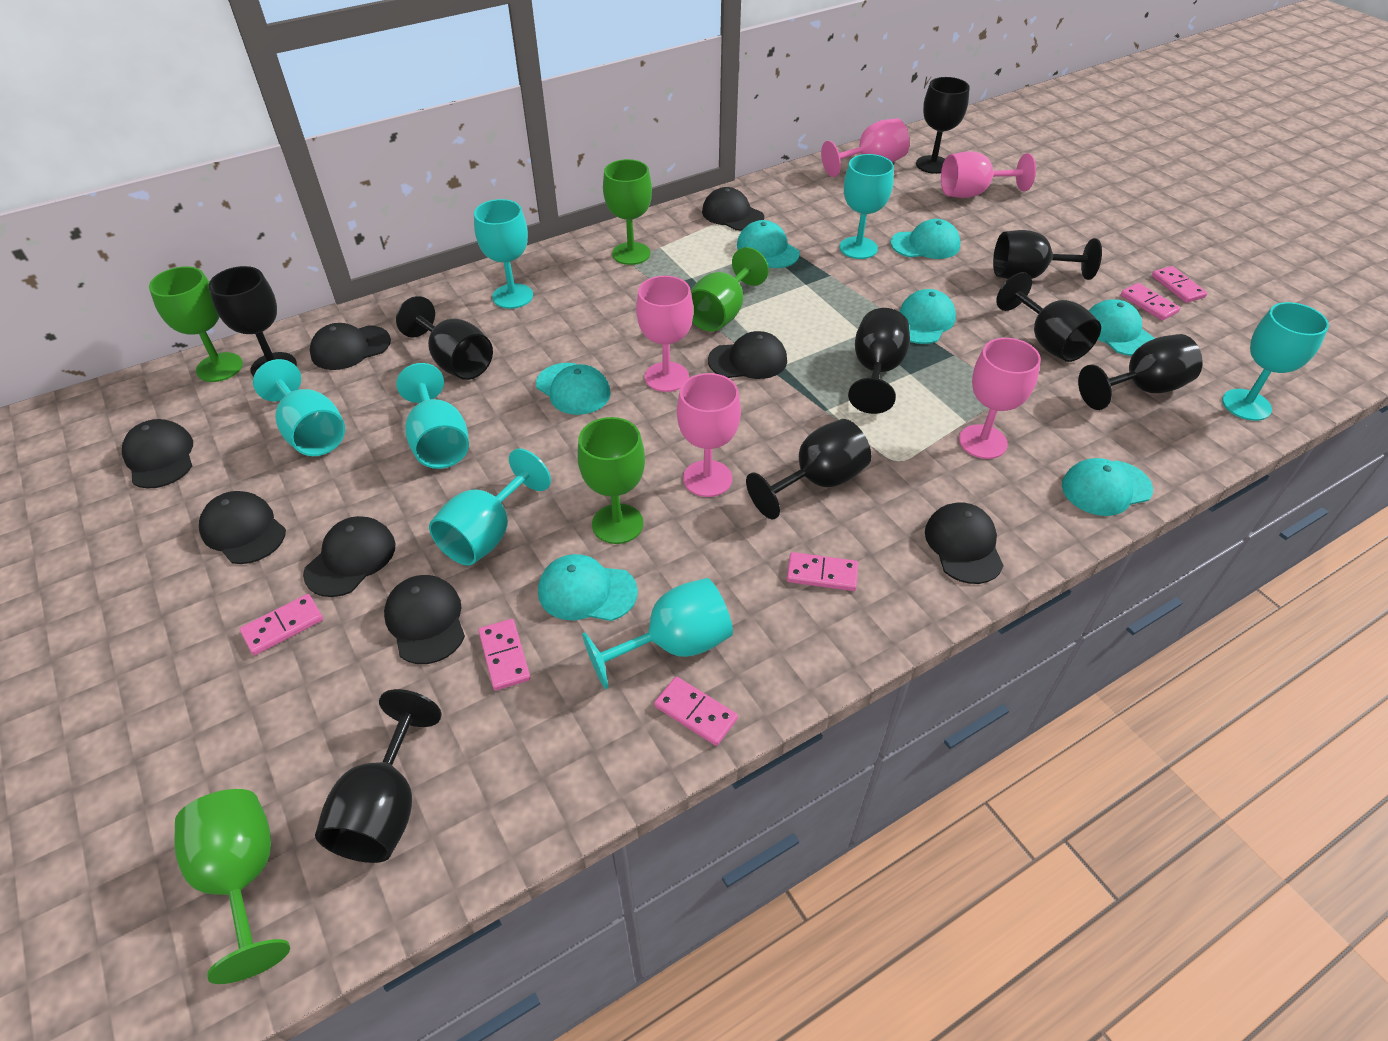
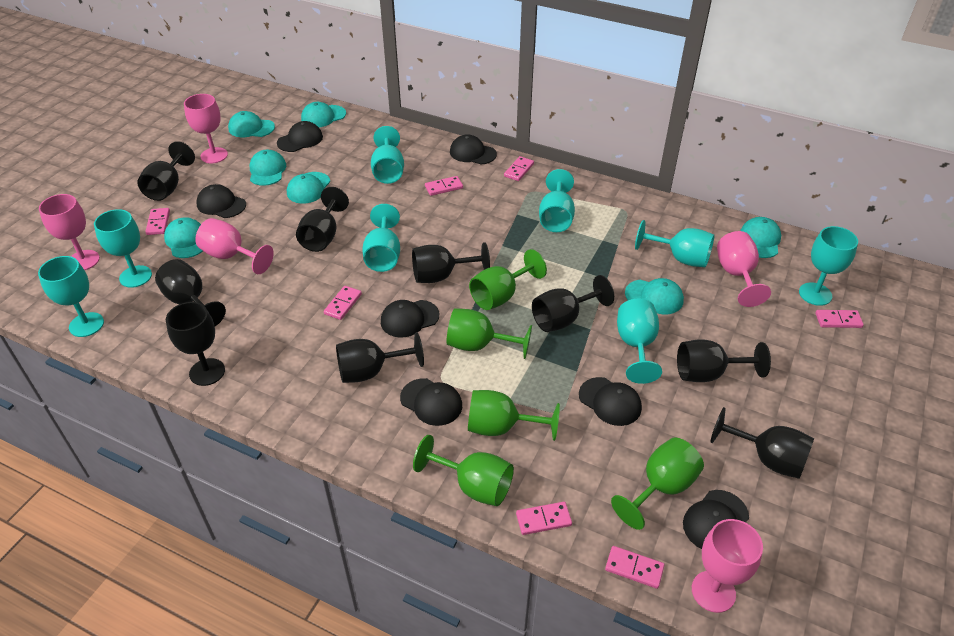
black cap: 8 -> 7
pink domino: 6 -> 7
turquoise goblet: 7 -> 8

